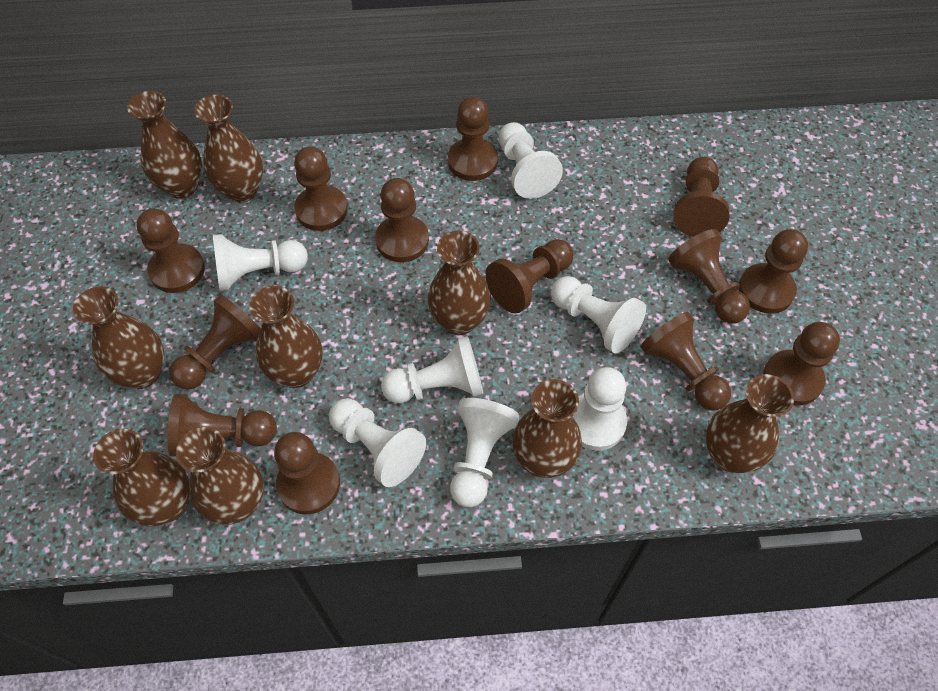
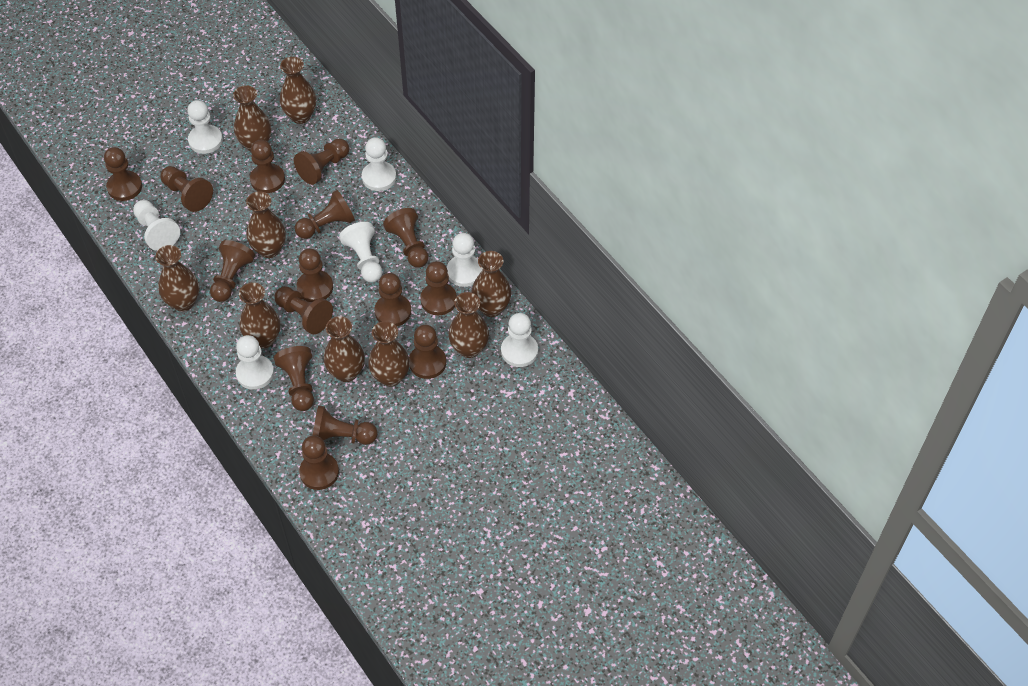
brown pawn: 13 -> 15

